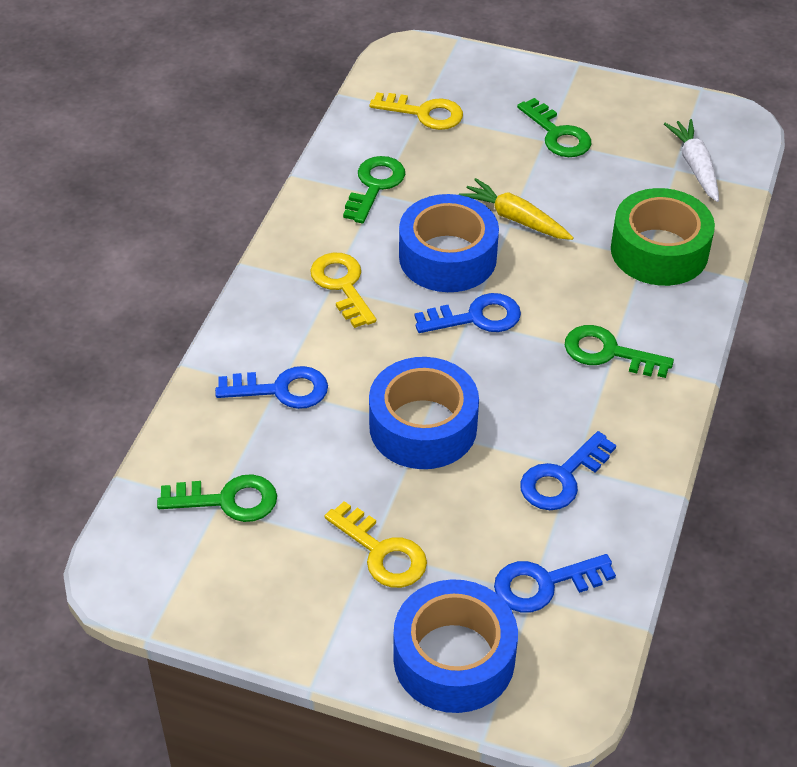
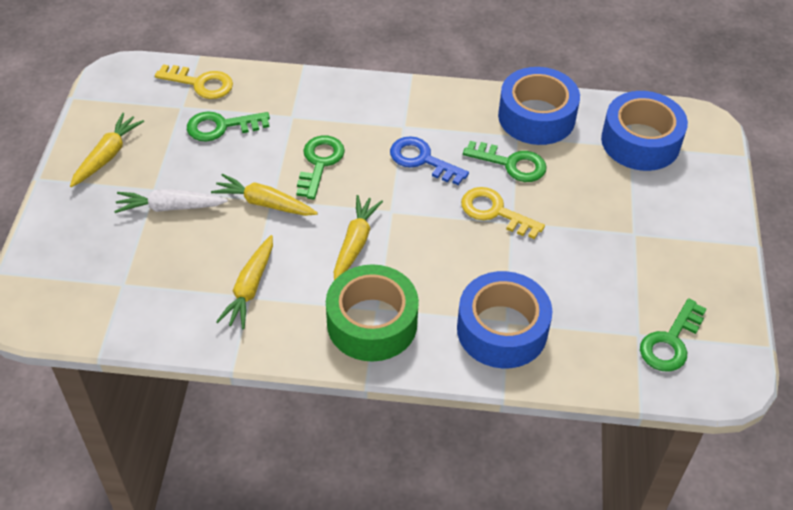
blue key: 4 -> 1
yellow carrot: 1 -> 4
yellow key: 3 -> 2

